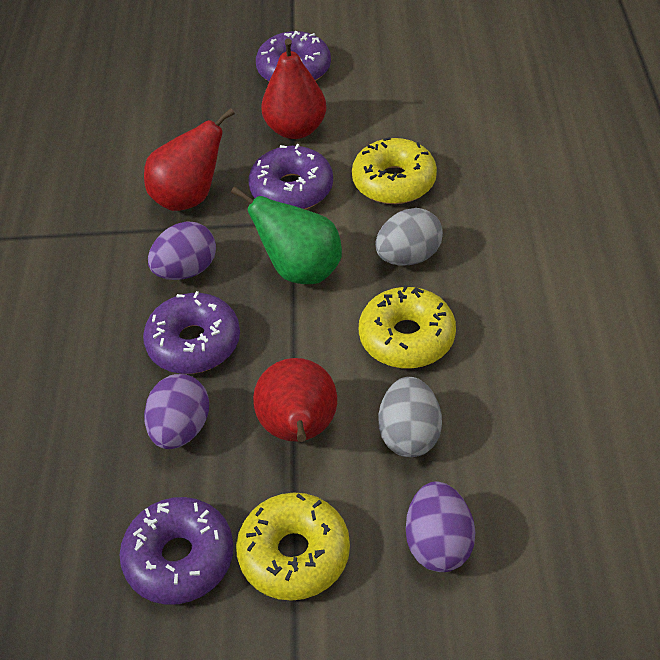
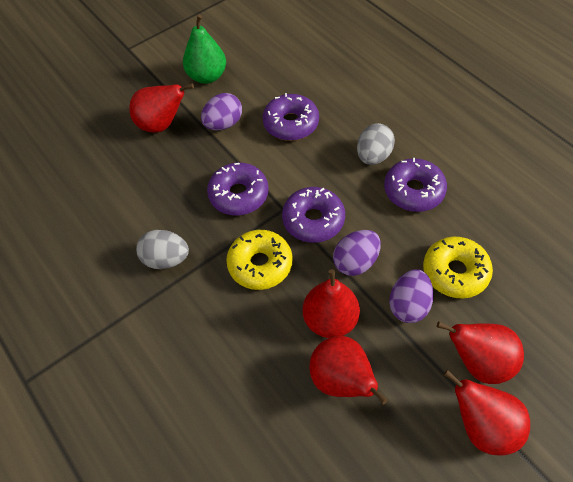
red pear: 3 -> 5
yellow donut: 3 -> 2

